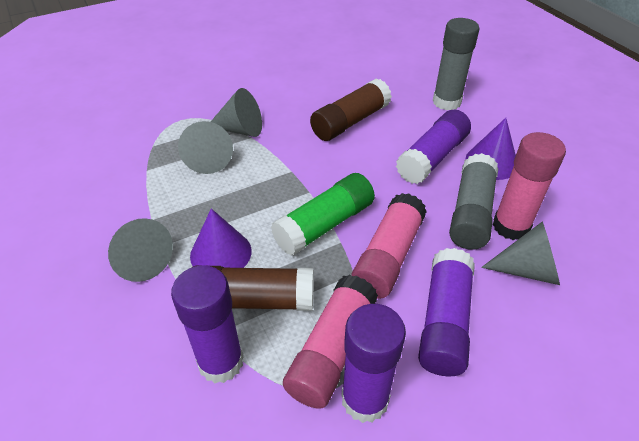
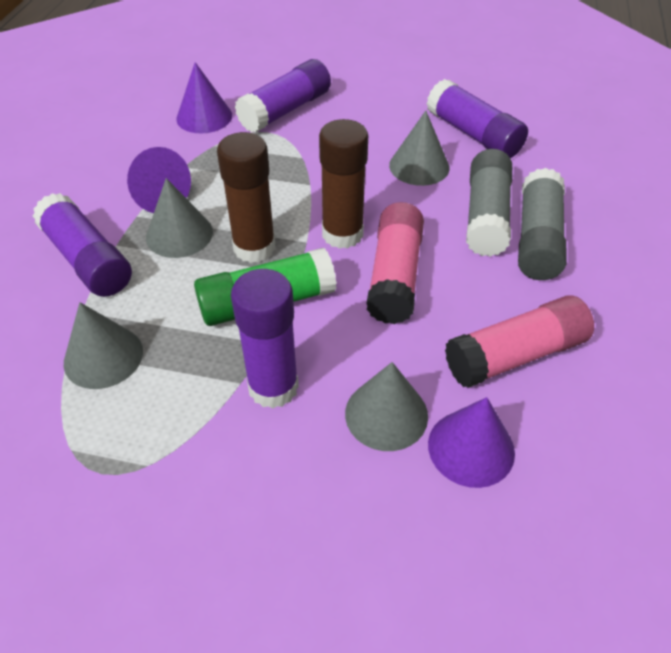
pink glue stick: 3 -> 2
purple cone: 2 -> 3

